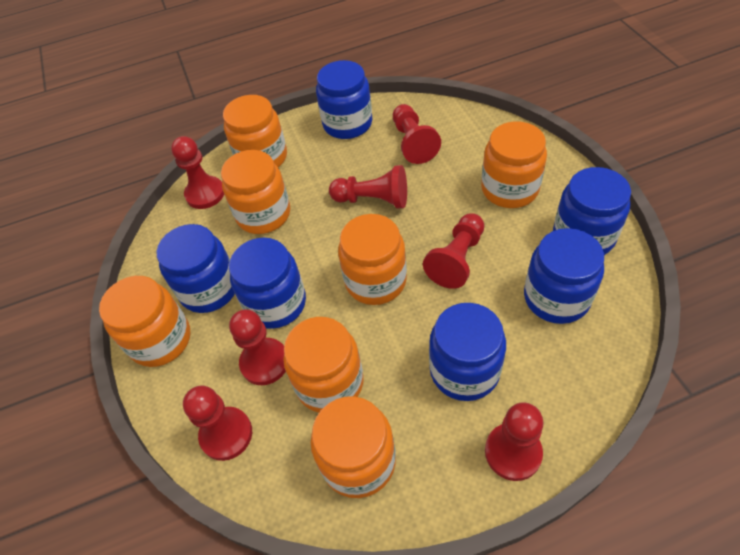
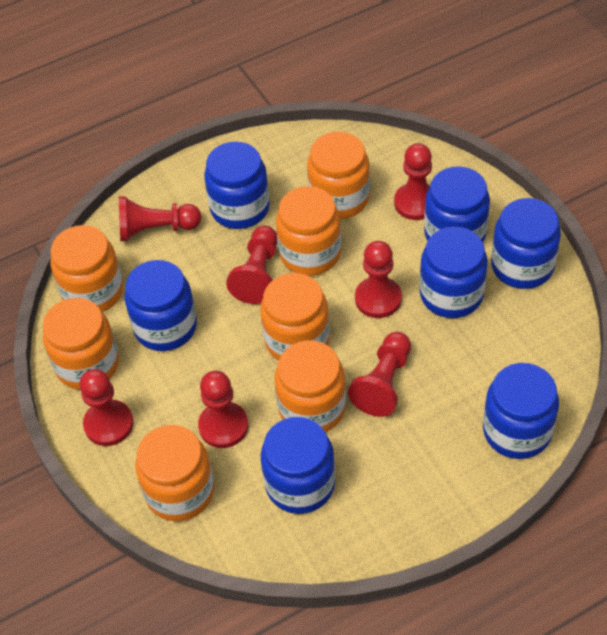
blue jar: 6 -> 7

